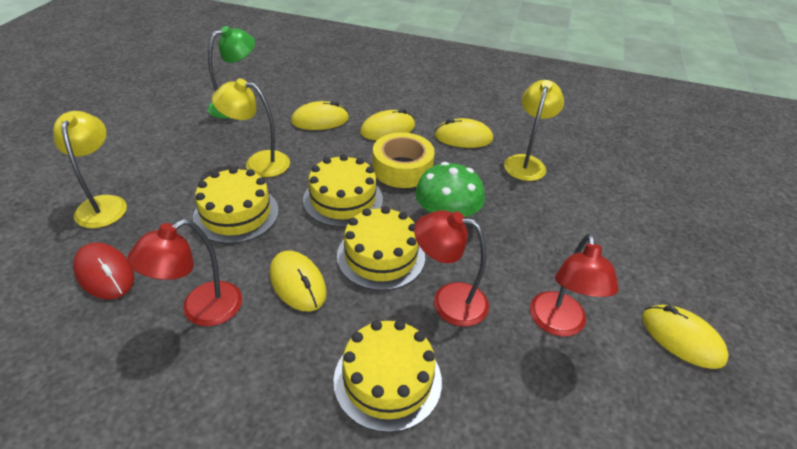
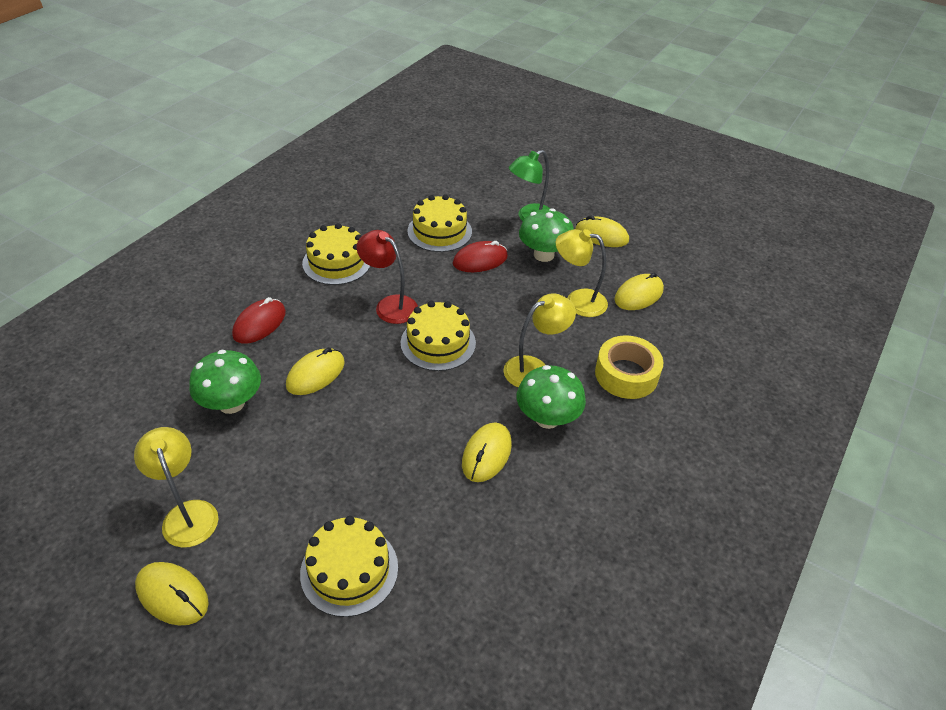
green mushroom: 1 -> 3
red lamp: 3 -> 1
red mouse: 1 -> 2

